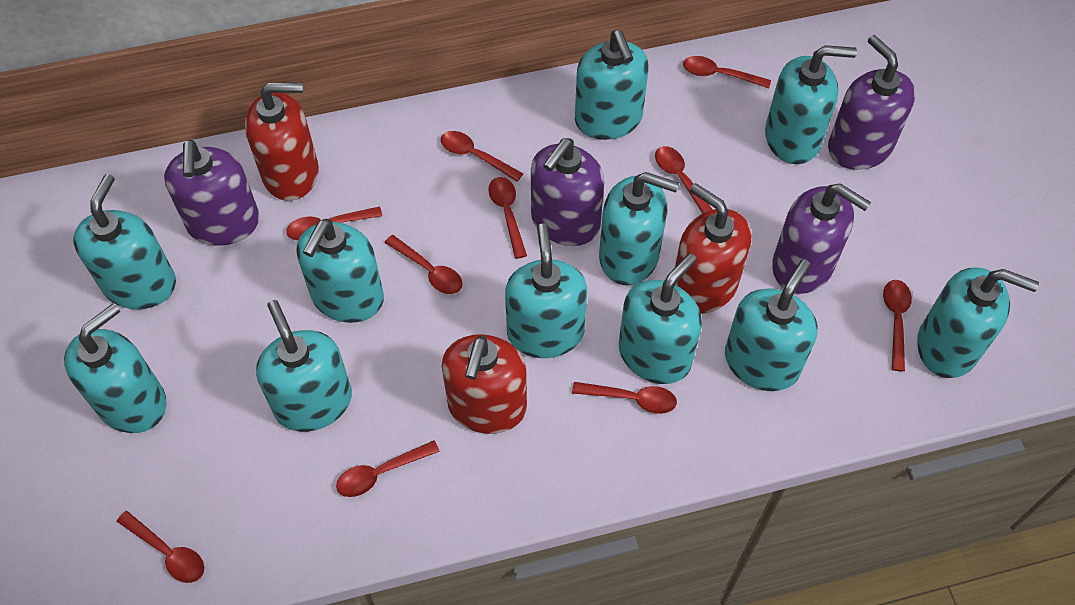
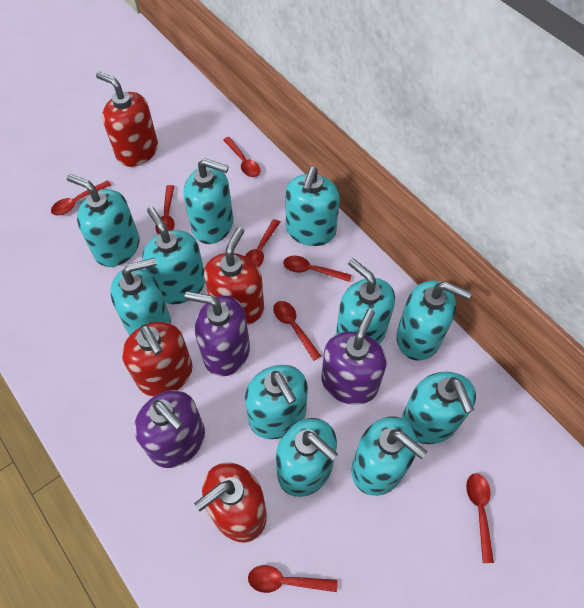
purple soap dispenser: 4 -> 3
red soap dispenser: 3 -> 4
red spoon: 10 -> 8

